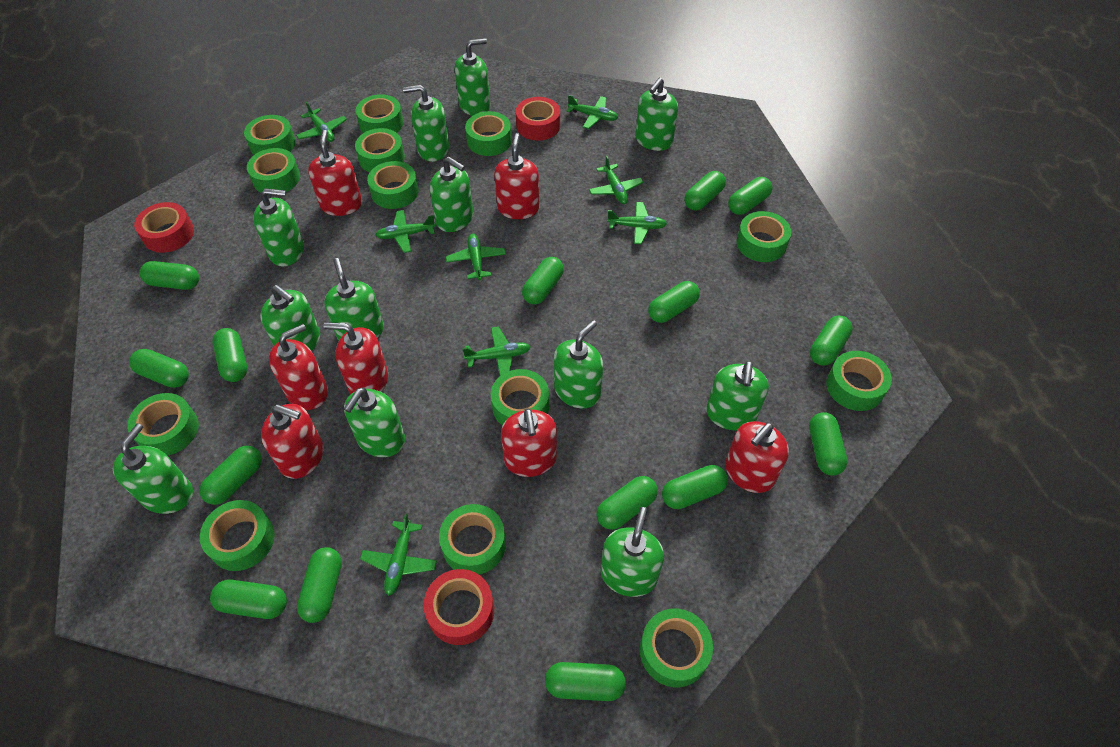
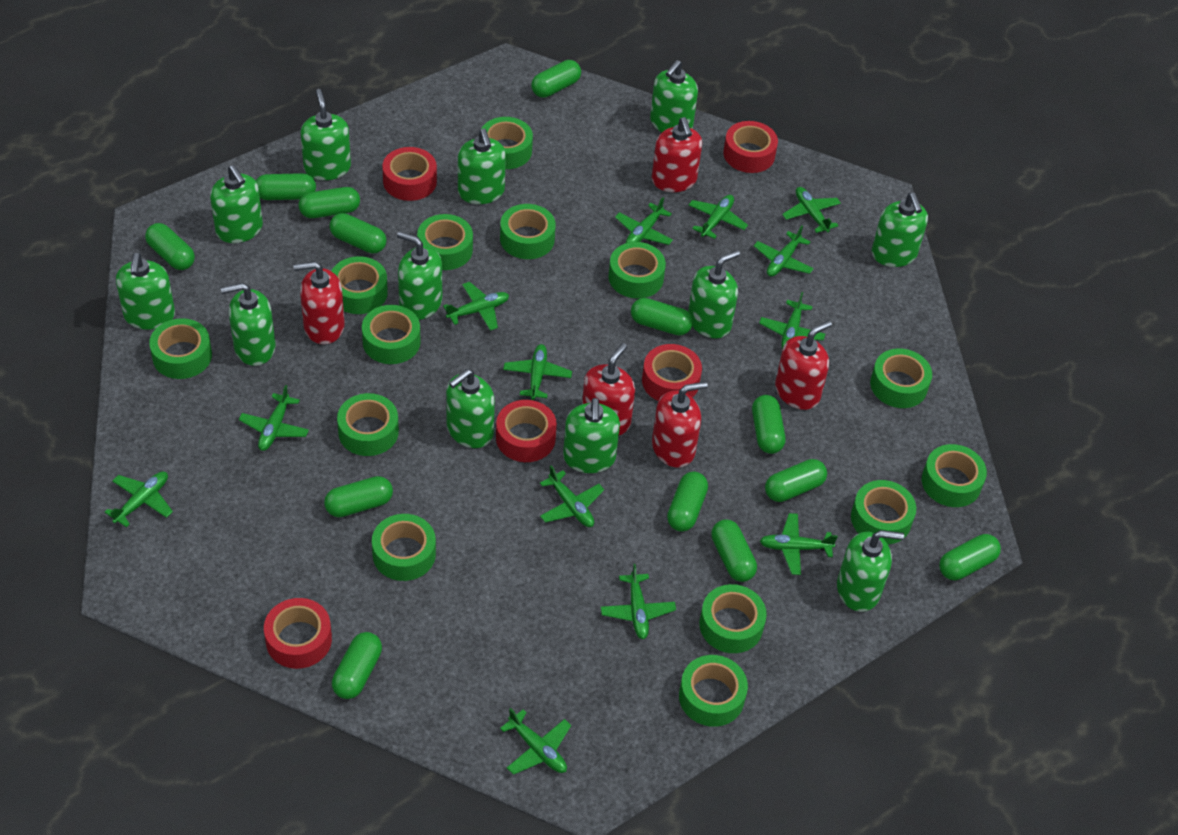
green capsule: 15 -> 13
green plane: 8 -> 13
green tape: 13 -> 14
red soap dispenser: 7 -> 5
red tape: 3 -> 5

